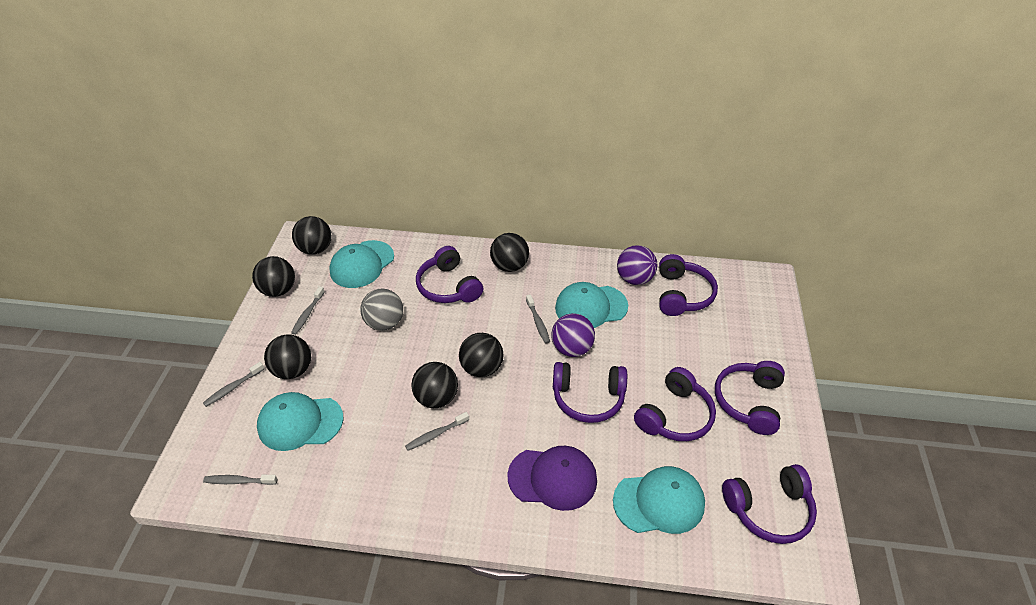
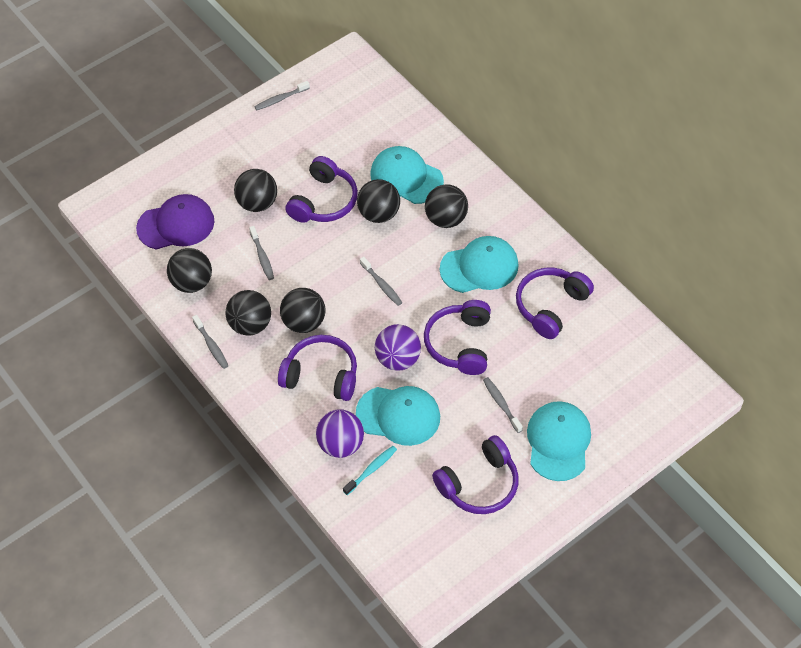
grey ball: 1 -> 0
purple headphones: 6 -> 5
turquoise toothbrush: 0 -> 1

